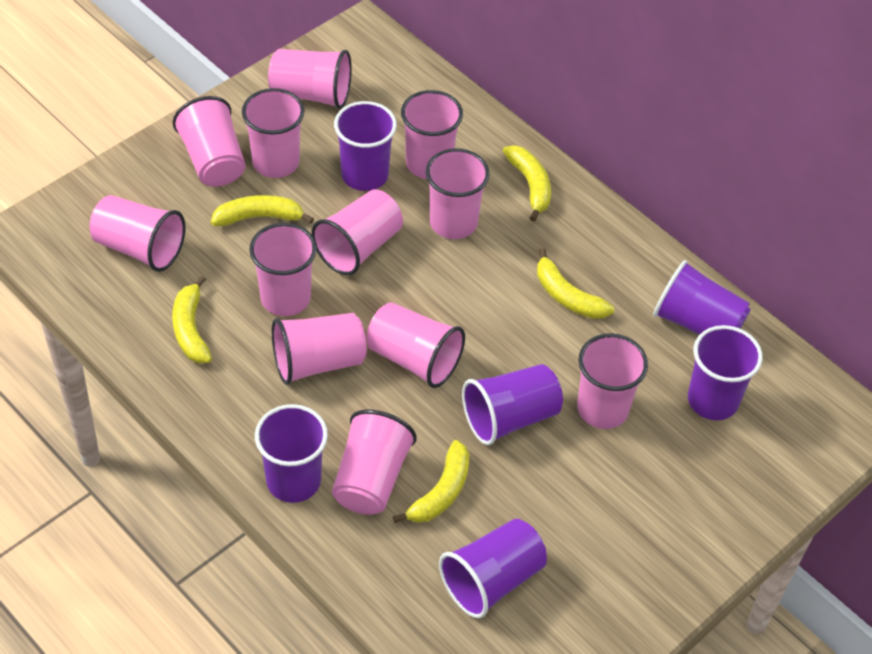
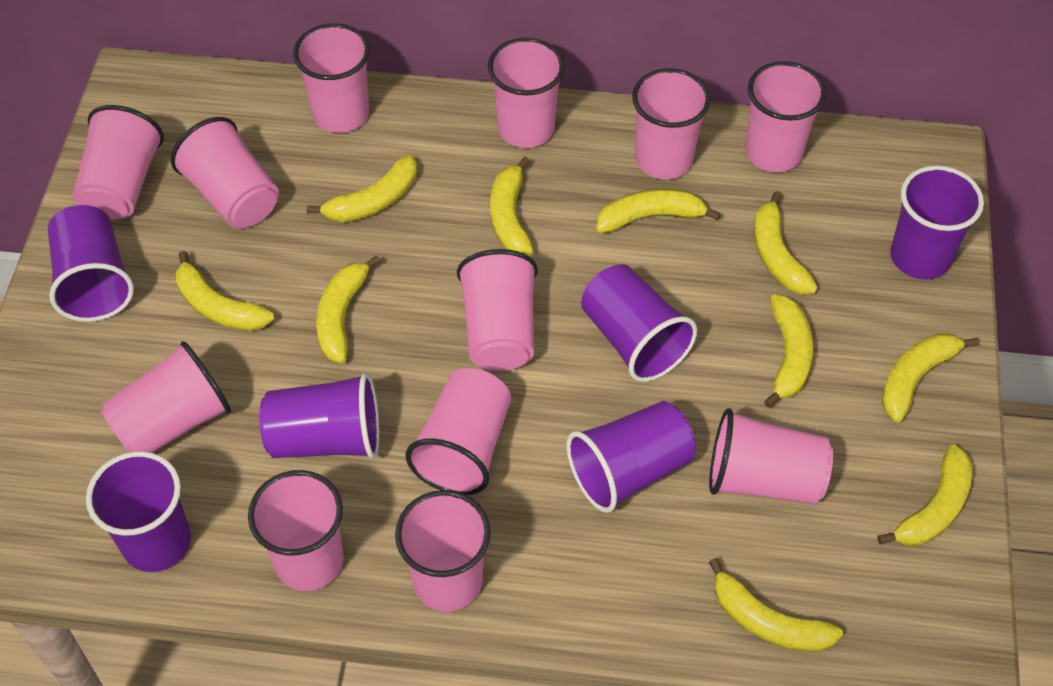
yellow banana: 5 -> 10

